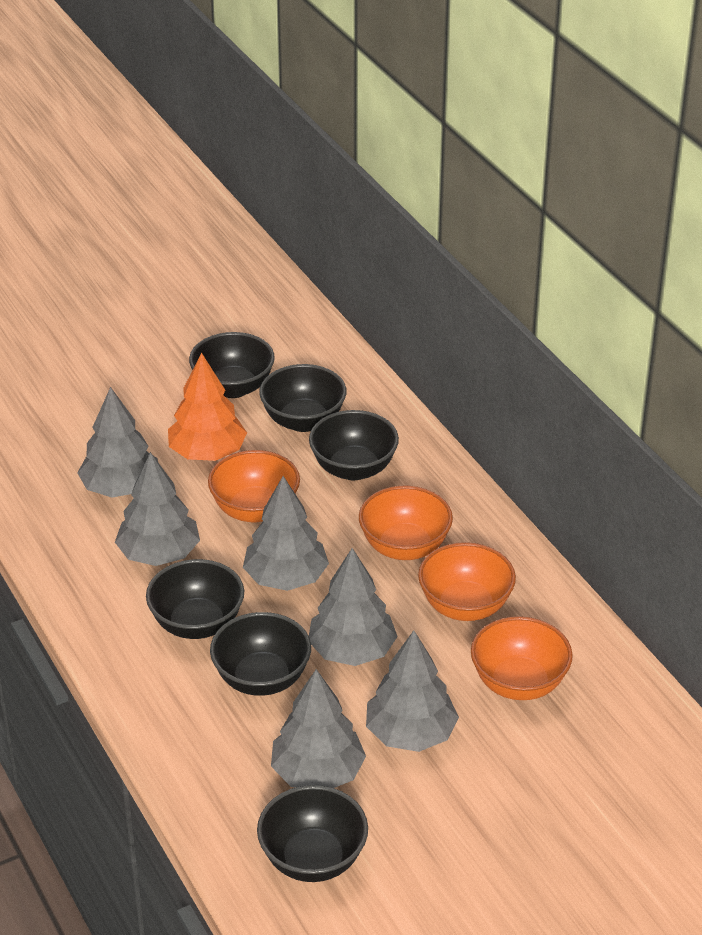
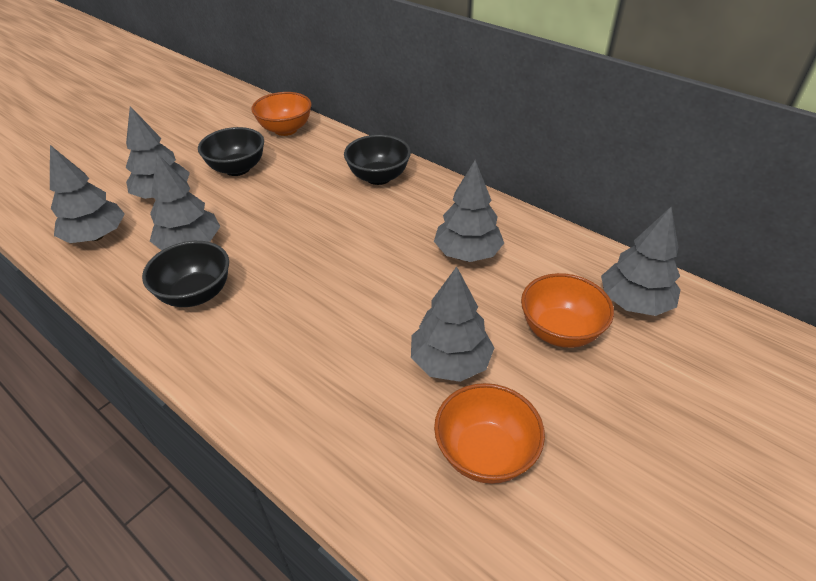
black bowl: 6 -> 3
orange bowl: 4 -> 3
orange tree: 1 -> 0

